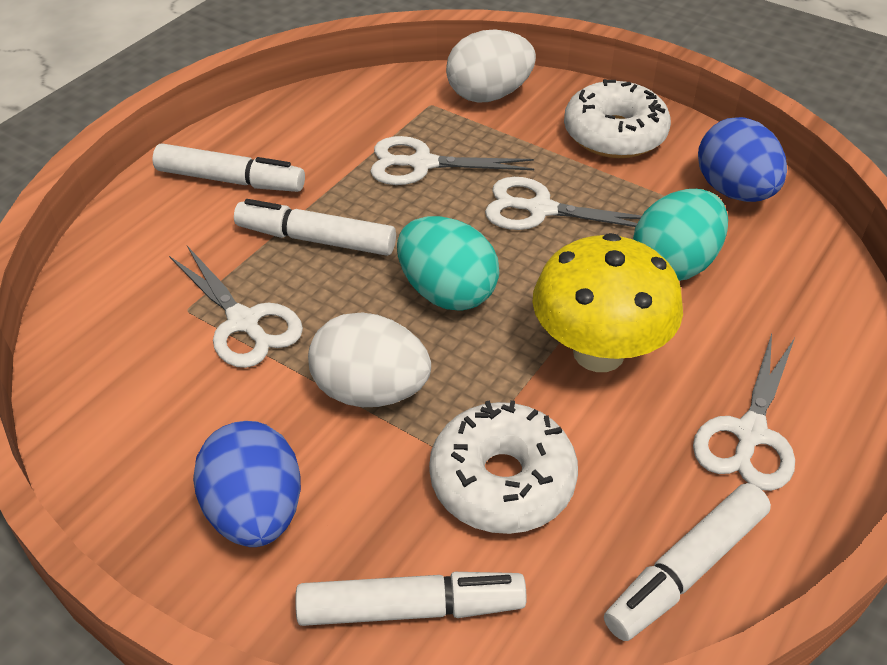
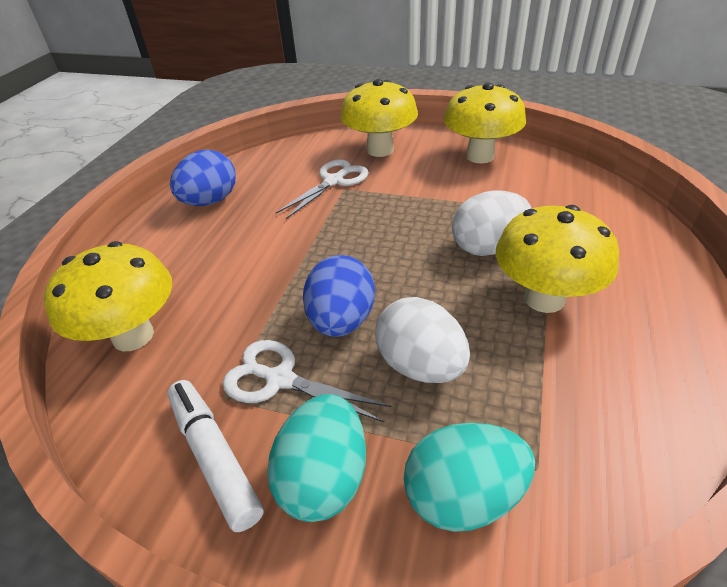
white donut: 2 -> 0
white marker: 4 -> 1
white scissors: 4 -> 2
yellow mushroom: 1 -> 4

